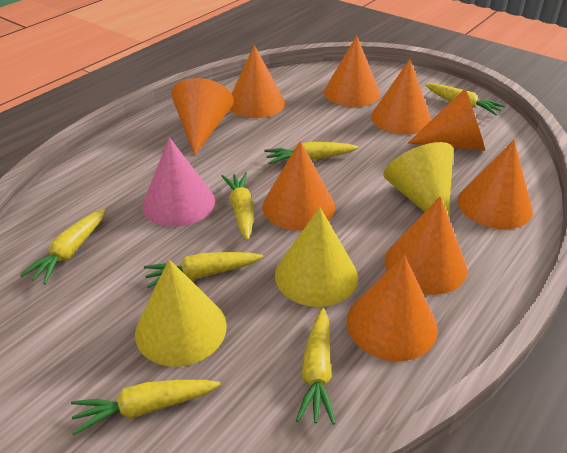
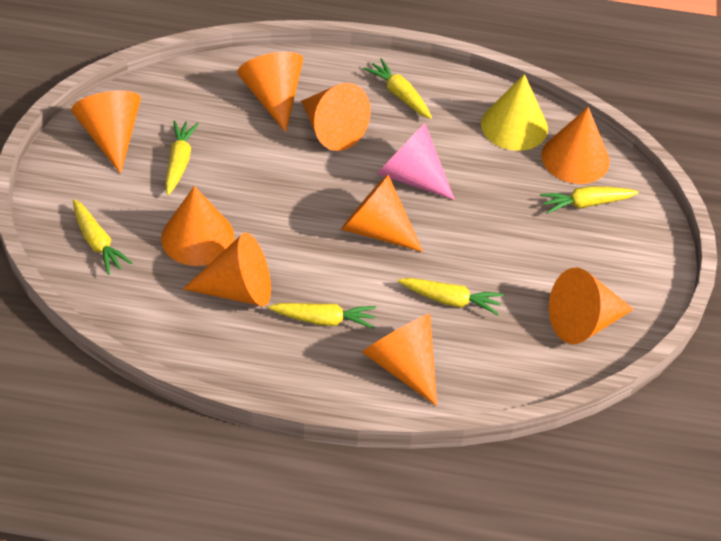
yellow carrot: 7 -> 6
yellow cone: 3 -> 1

